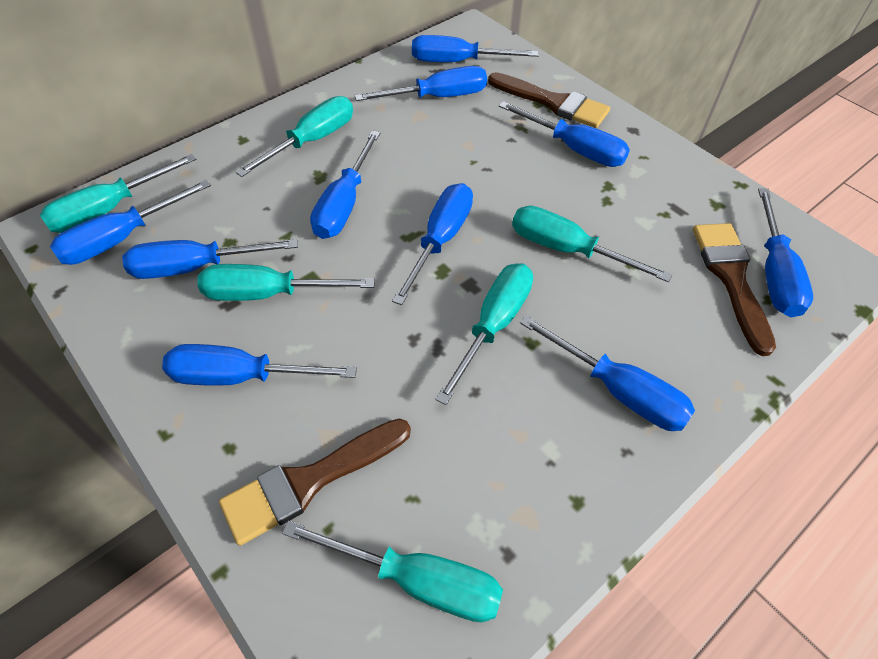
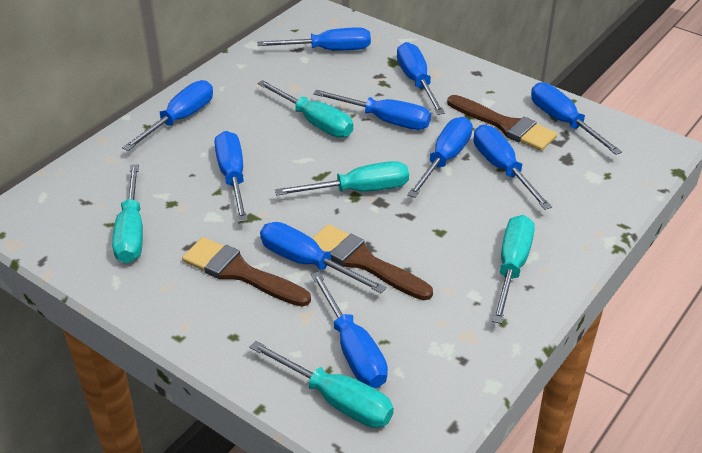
turquoise screwdriver: 6 -> 5

